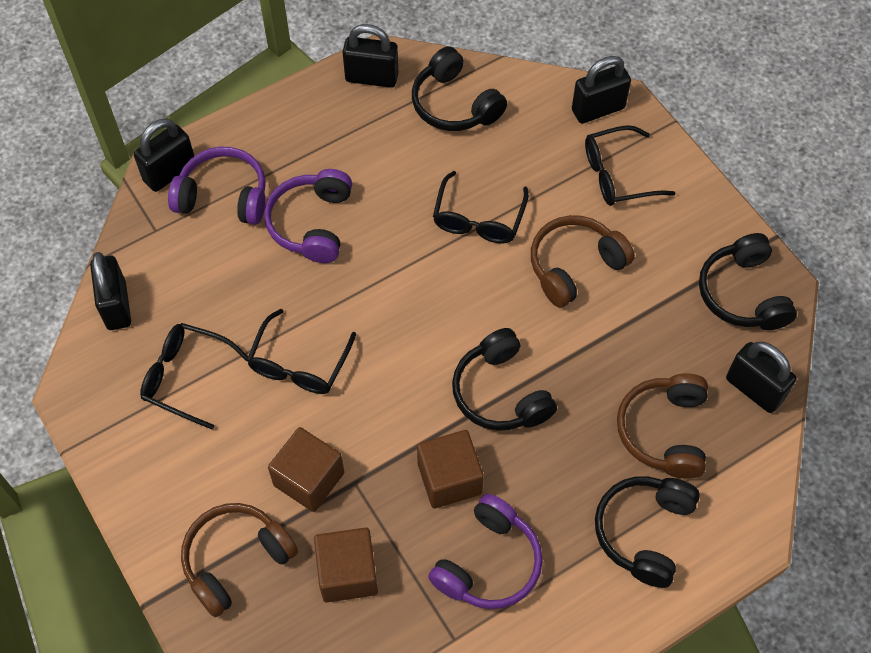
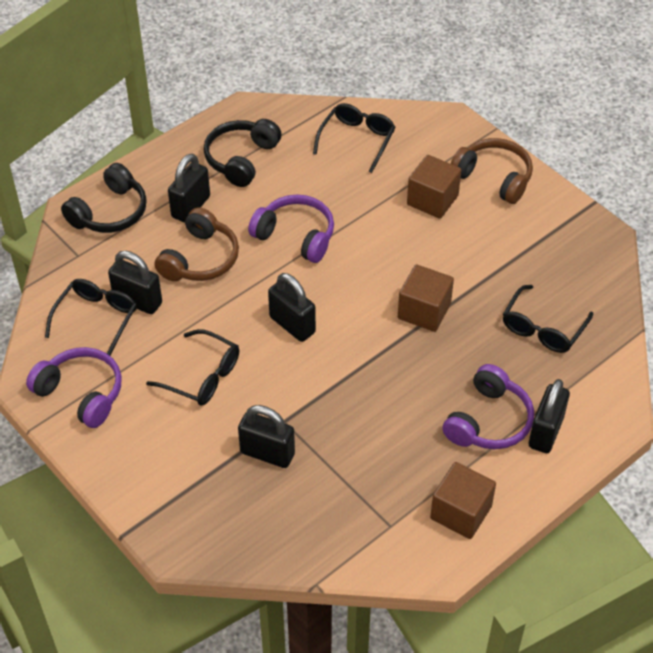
black headphones: 4 -> 2
brown headphones: 3 -> 2

